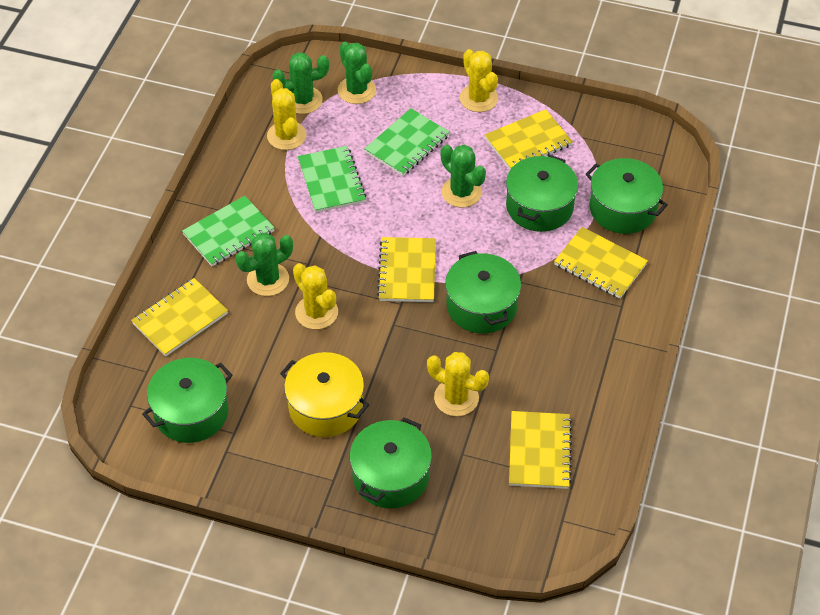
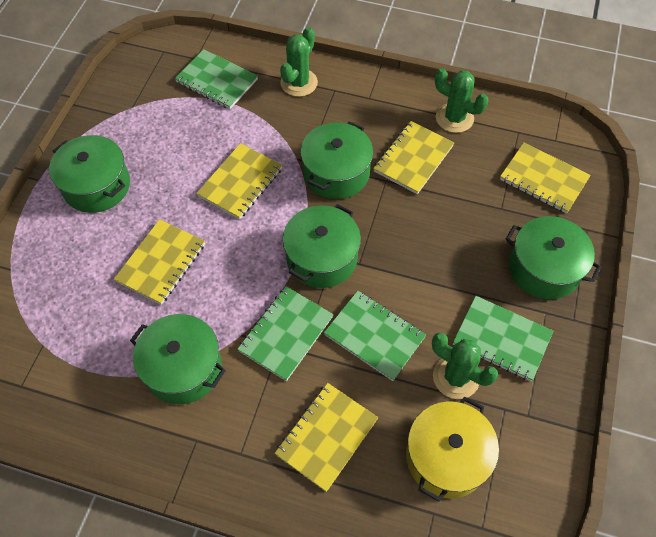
green cactus: 4 -> 3
green notebook: 3 -> 4
yellow cactus: 4 -> 0

